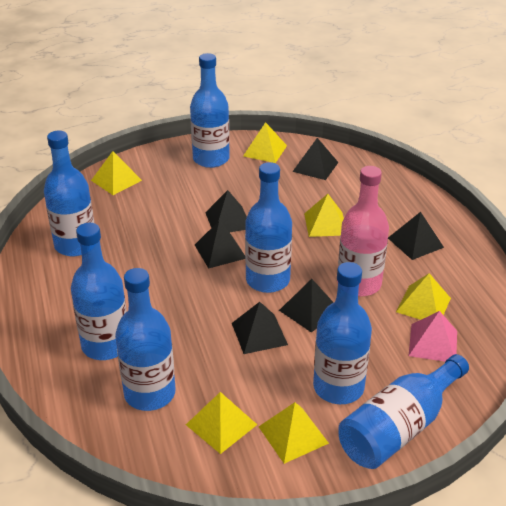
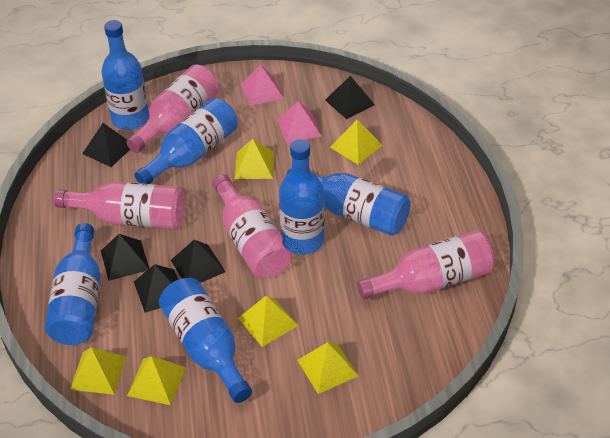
black pyramid: 6 -> 5
blue bottle: 7 -> 6
pink bottle: 1 -> 4
pink pyramid: 1 -> 2

